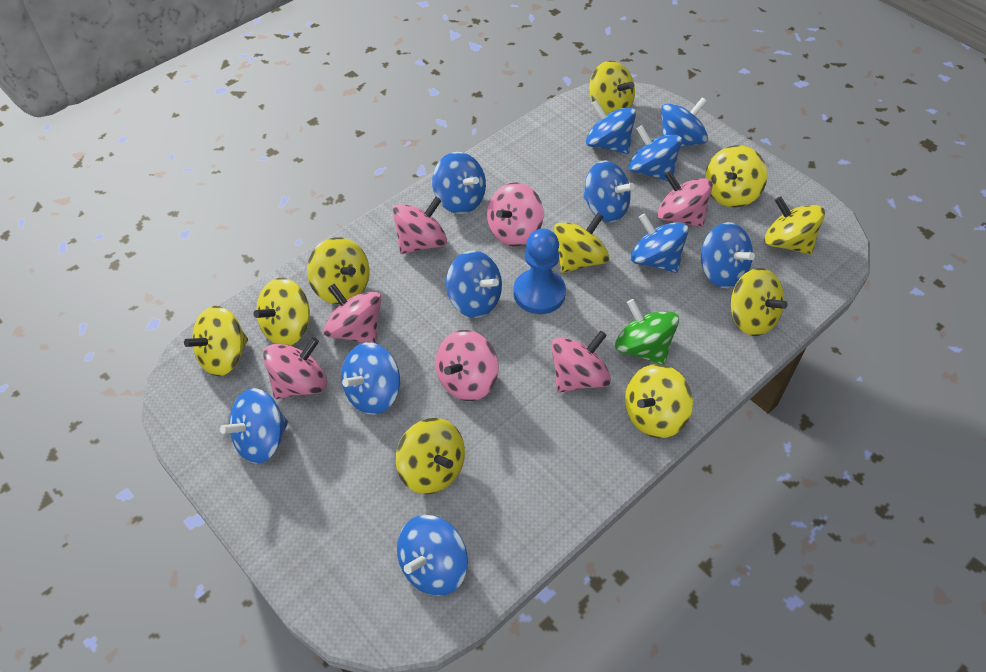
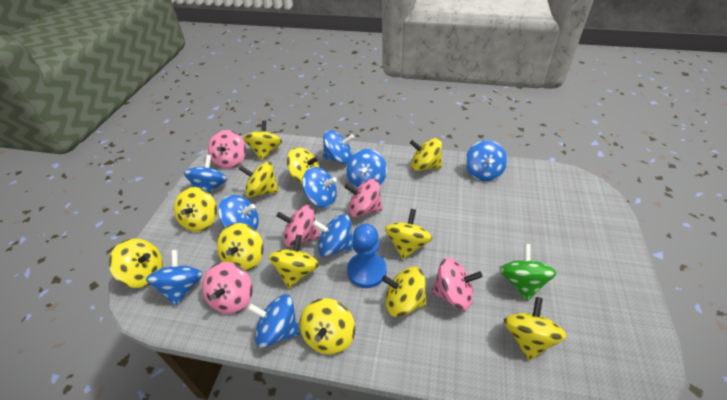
blue spinning top: 11 -> 9
pink spinning top: 7 -> 5
yellow spinning top: 10 -> 12

